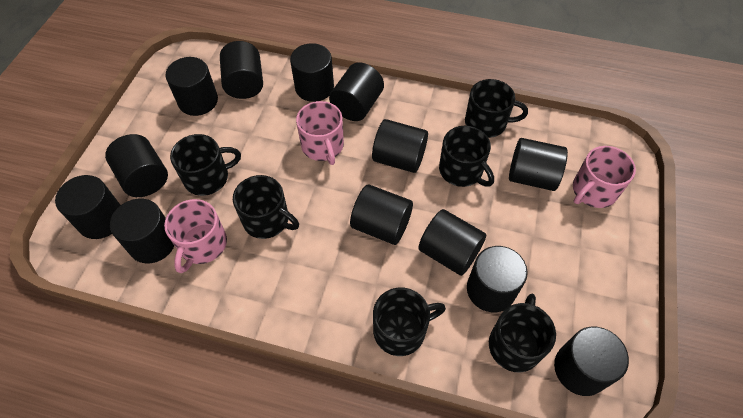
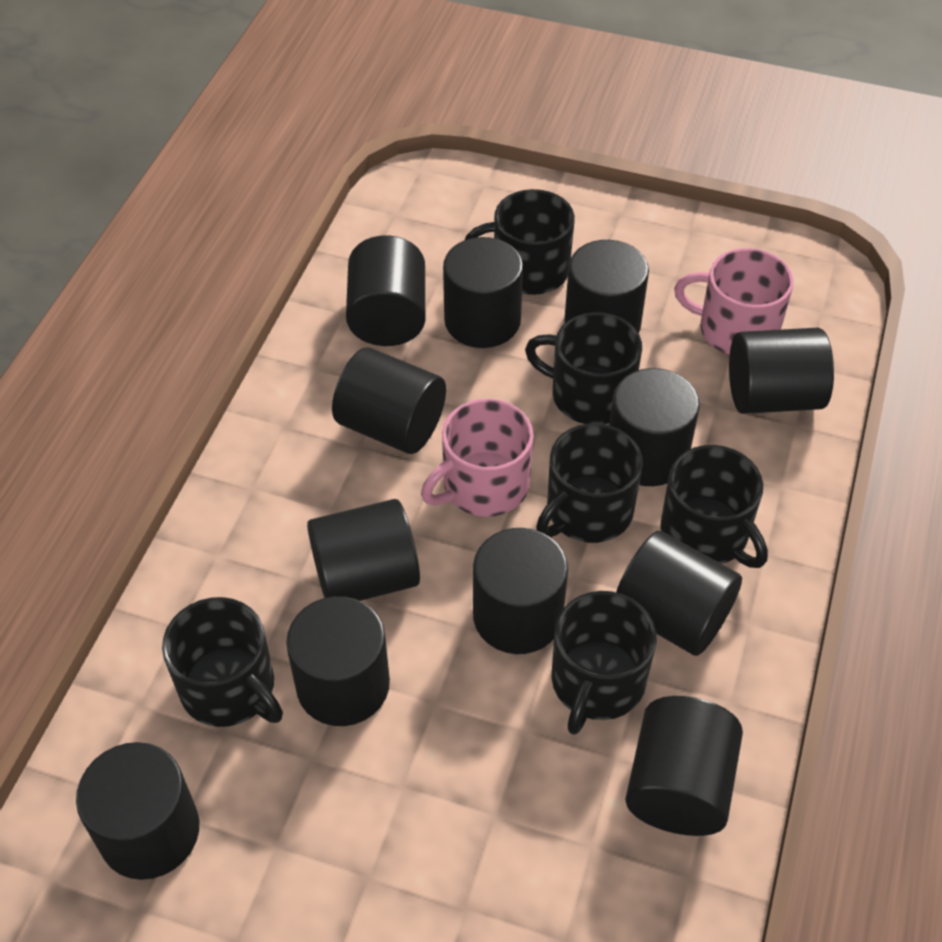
black cylinder: 13 -> 12
pink mug: 3 -> 2

